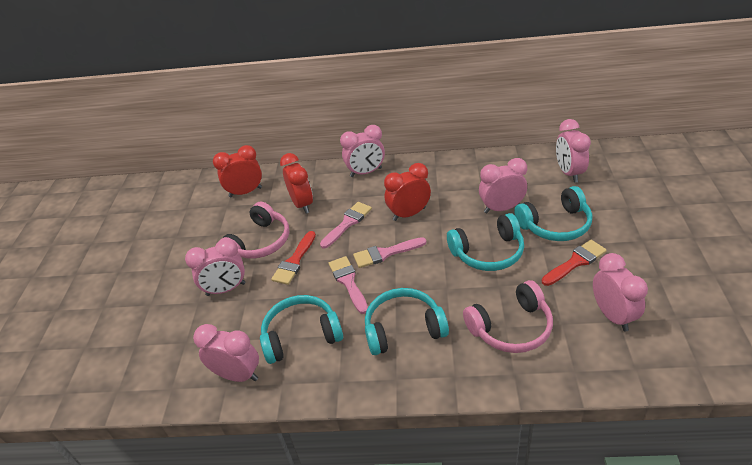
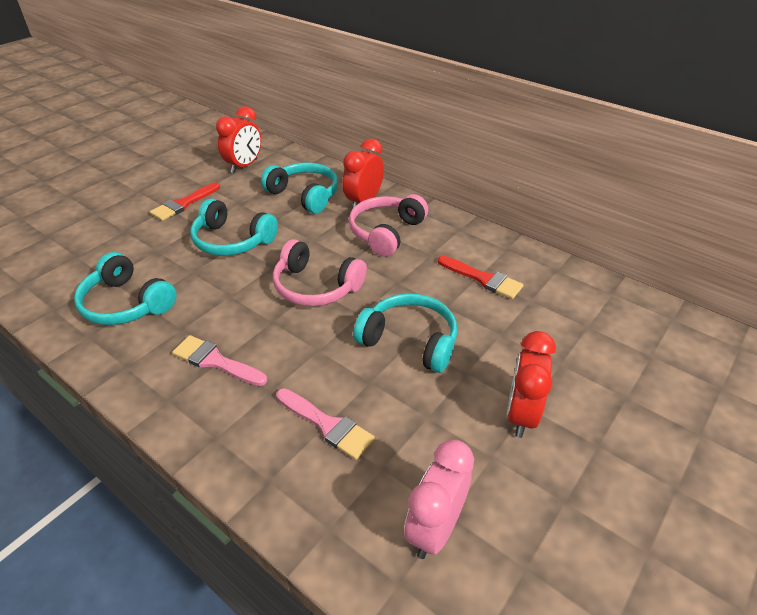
pink brush: 3 -> 2
pink clock: 6 -> 1

